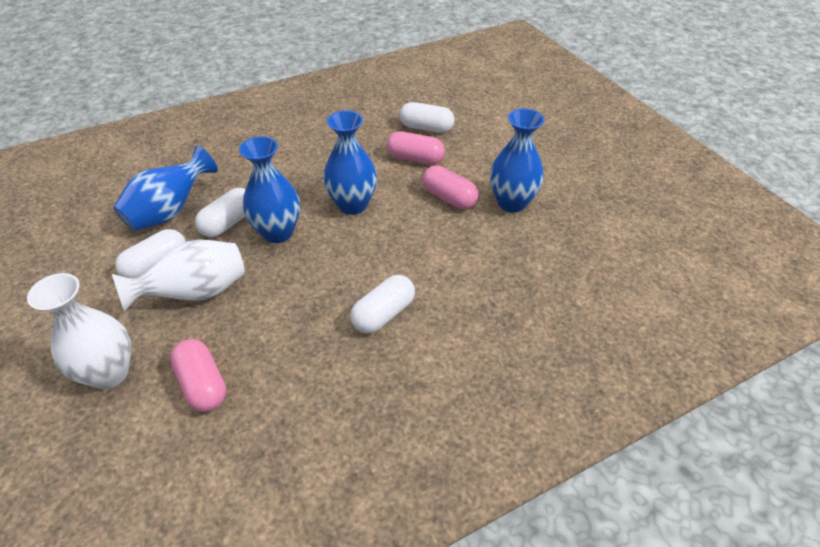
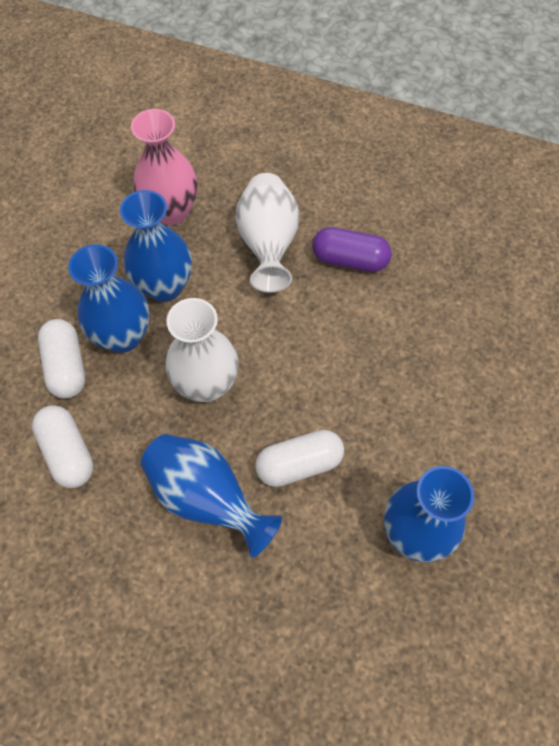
pink capsule: 3 -> 0
pink vase: 0 -> 1
purple capsule: 0 -> 1
white capsule: 4 -> 3

